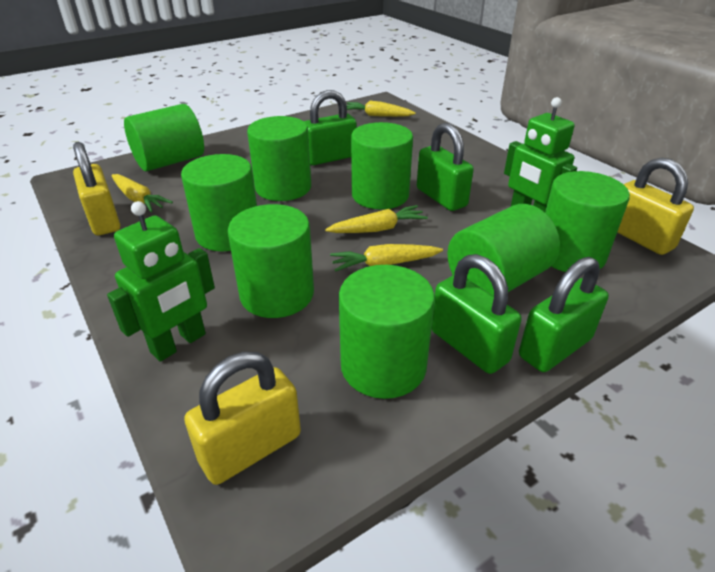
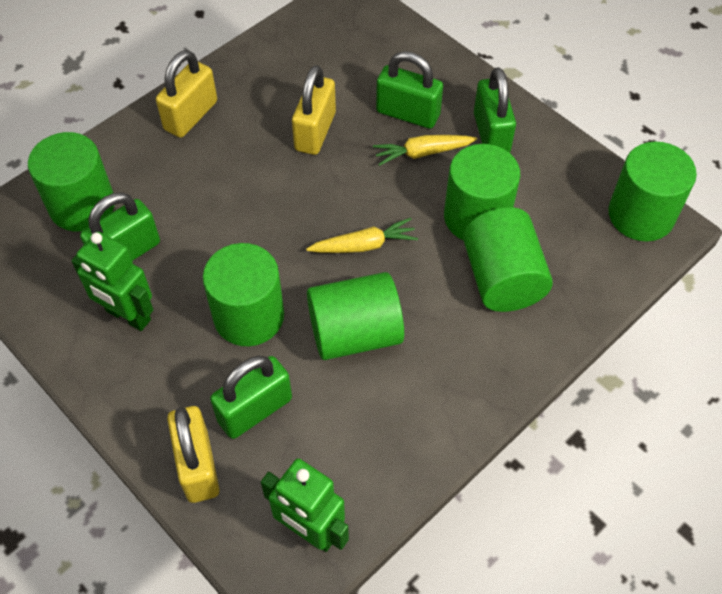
green cylinder: 8 -> 6
yellow carrot: 4 -> 2

